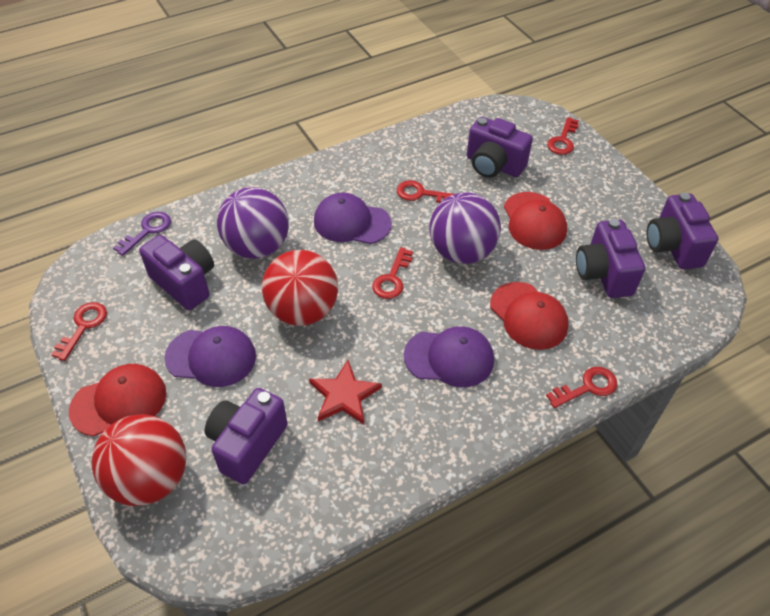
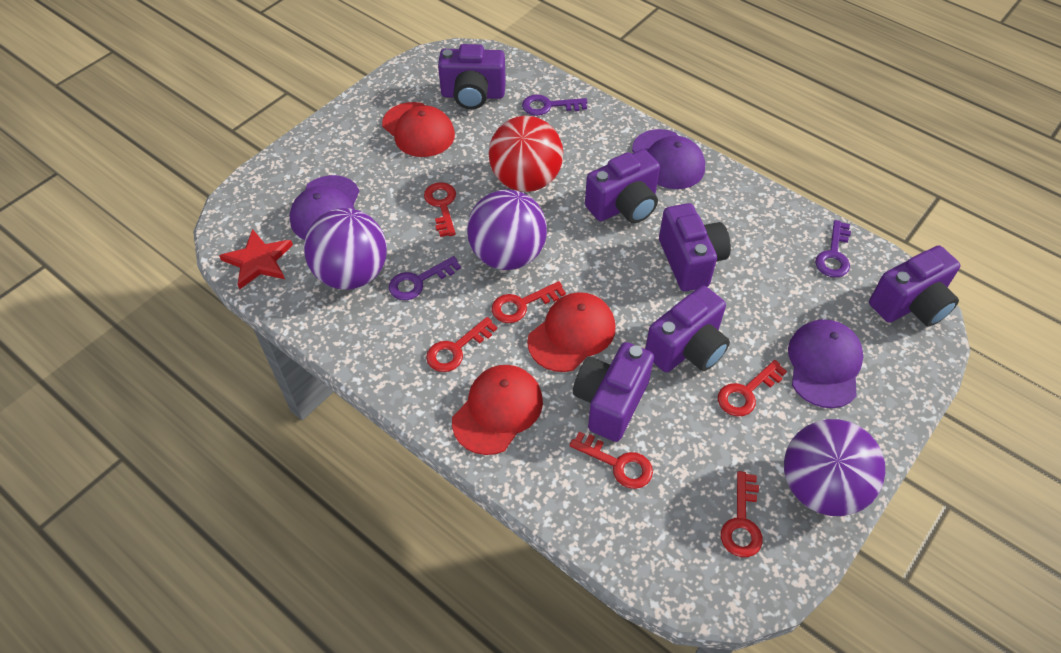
purple ball: 2 -> 3
purple camera: 5 -> 6
purple key: 1 -> 3
red ball: 2 -> 1
red key: 5 -> 6

